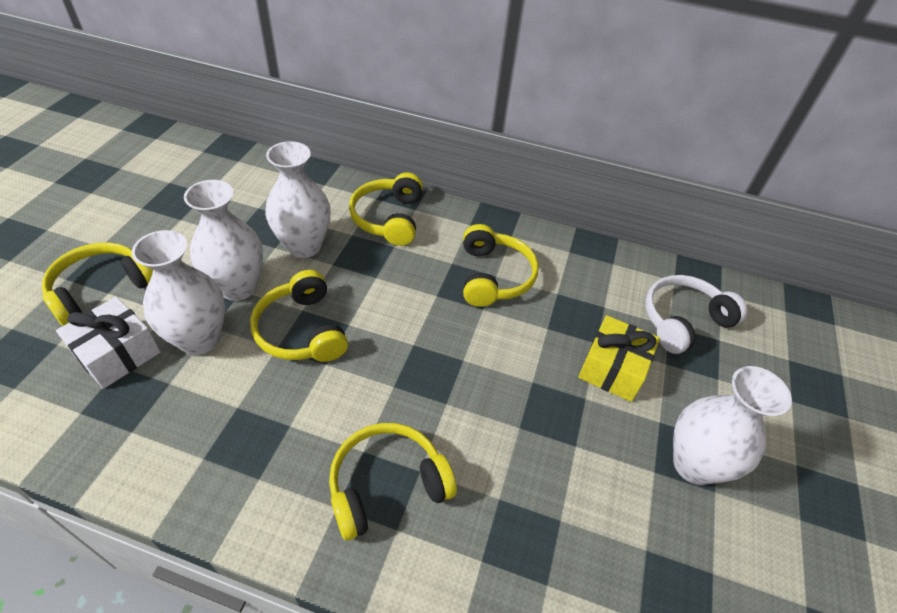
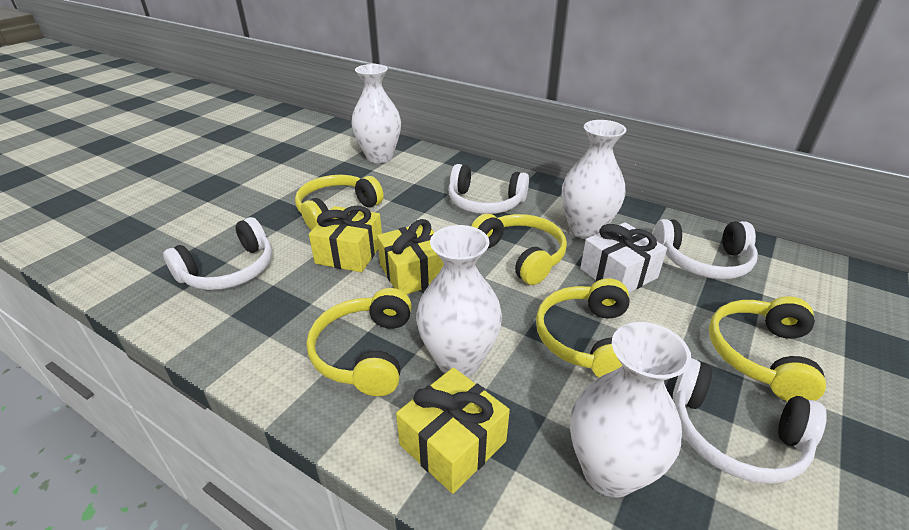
white headphones: 1 -> 4
yellow gift: 1 -> 3

